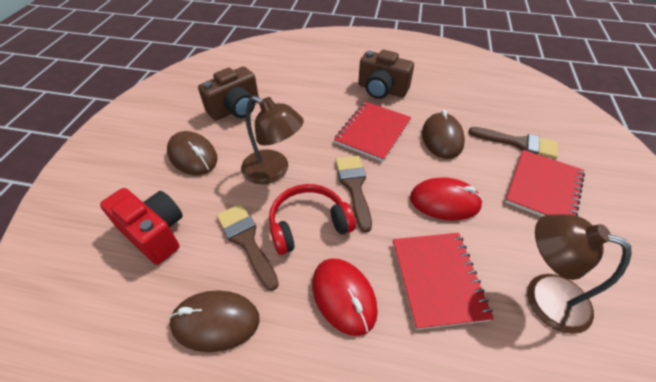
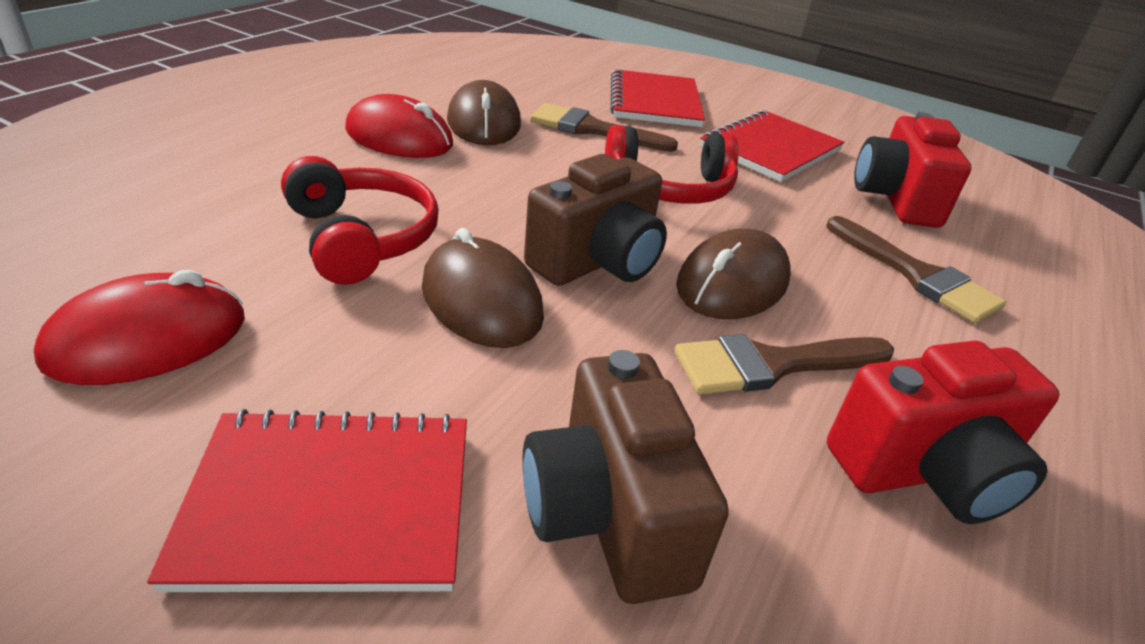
brown lamp: 2 -> 0
red camera: 1 -> 2
red headphones: 1 -> 2

